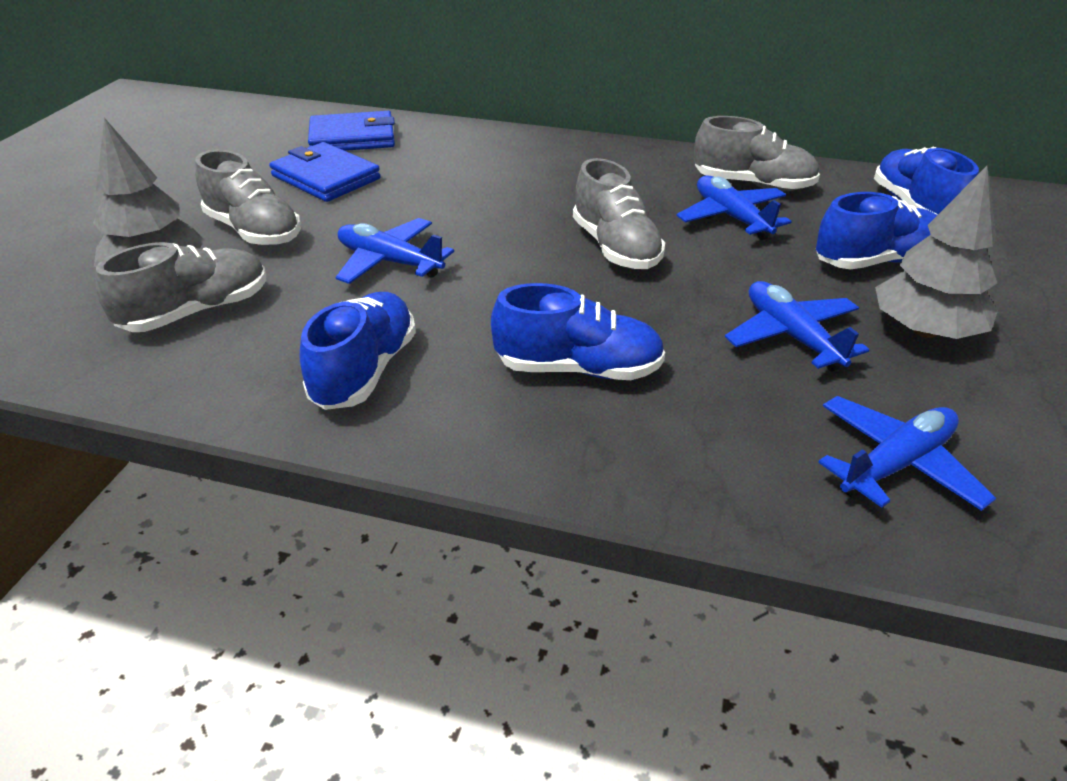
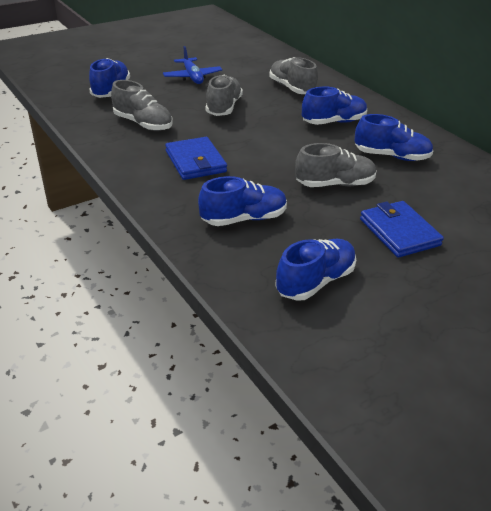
blue plane: 4 -> 1
blue shoe: 4 -> 5
grey tree: 2 -> 0

